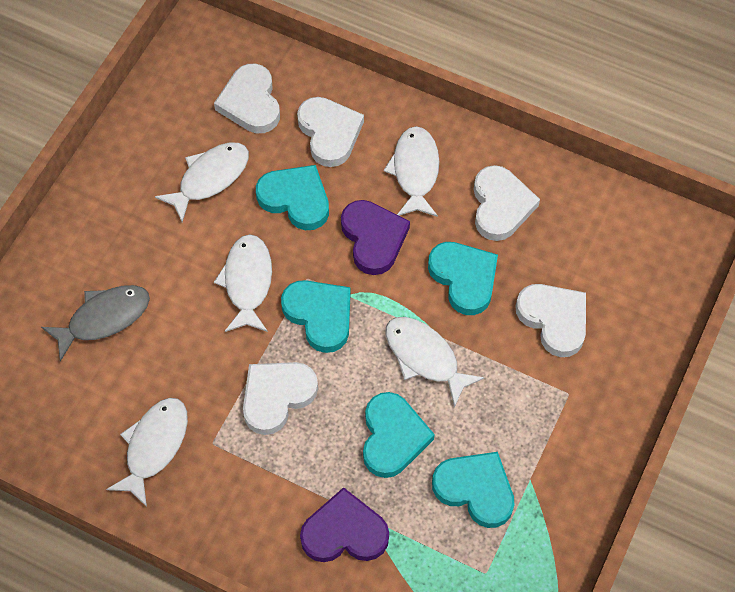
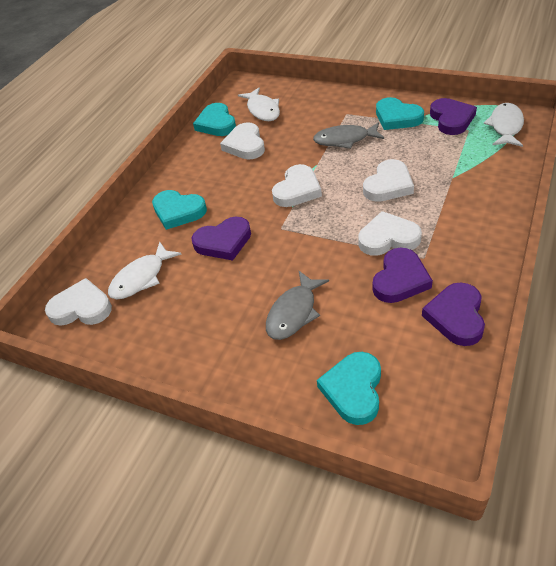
grey fish: 1 -> 2
purple heart: 2 -> 4
turquoise heart: 5 -> 4
white fish: 5 -> 3

